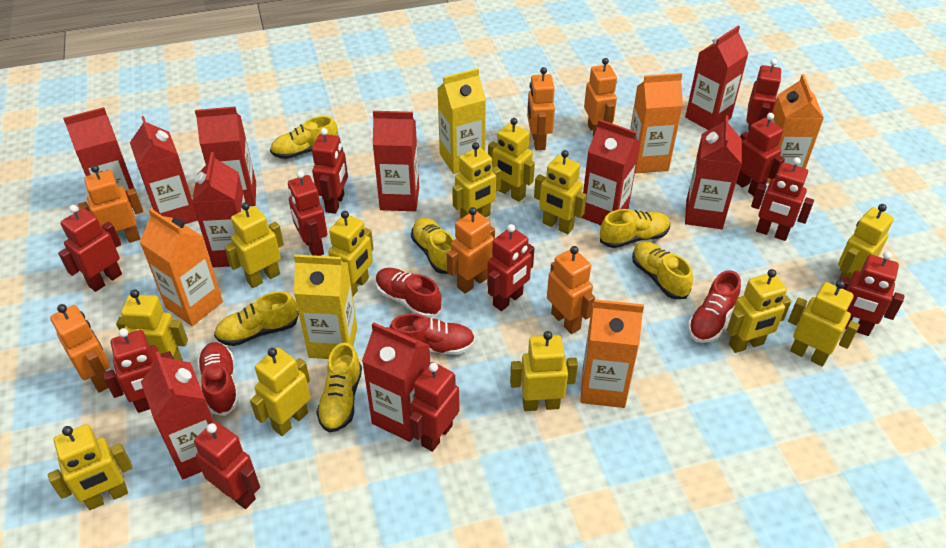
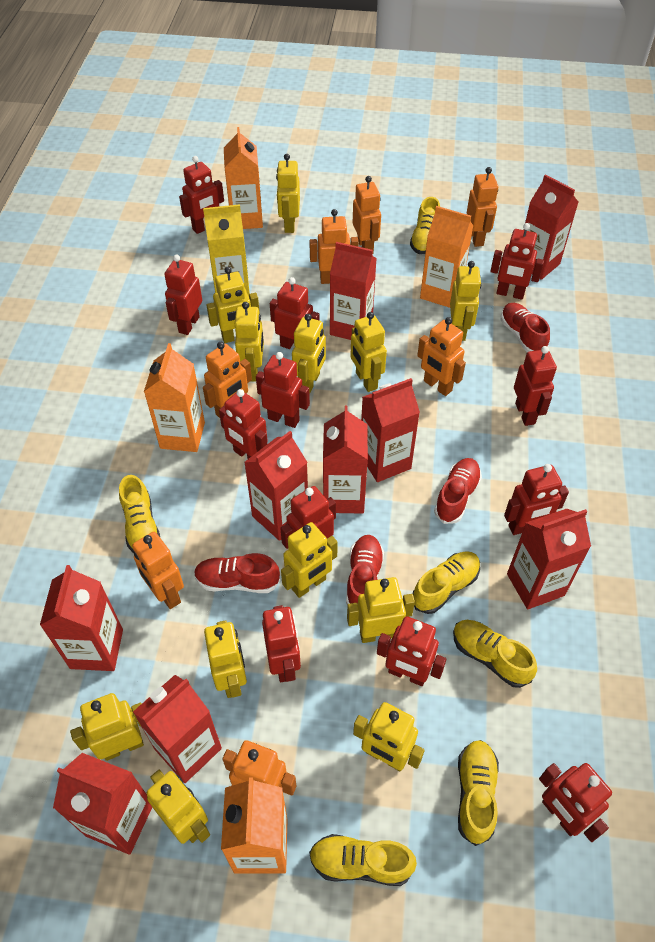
orange robot: 6 -> 7
red carton: 10 -> 9
red robot: 11 -> 12
yellow carton: 2 -> 1

